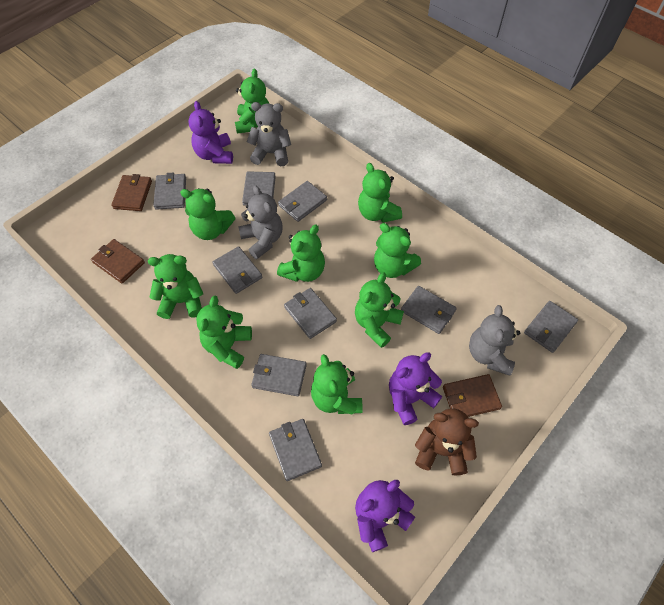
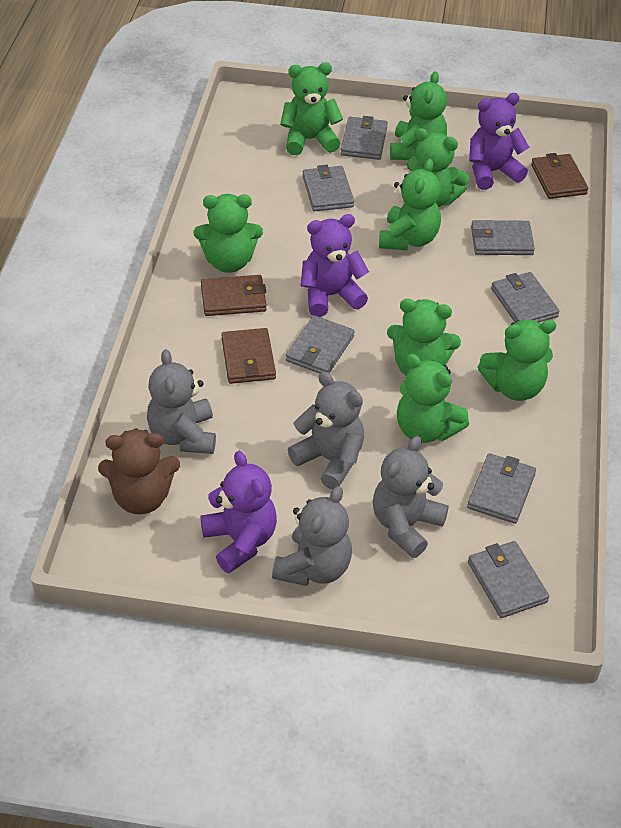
green teddy bear: 9 -> 8
grey teddy bear: 3 -> 4
grey wallet: 9 -> 7

